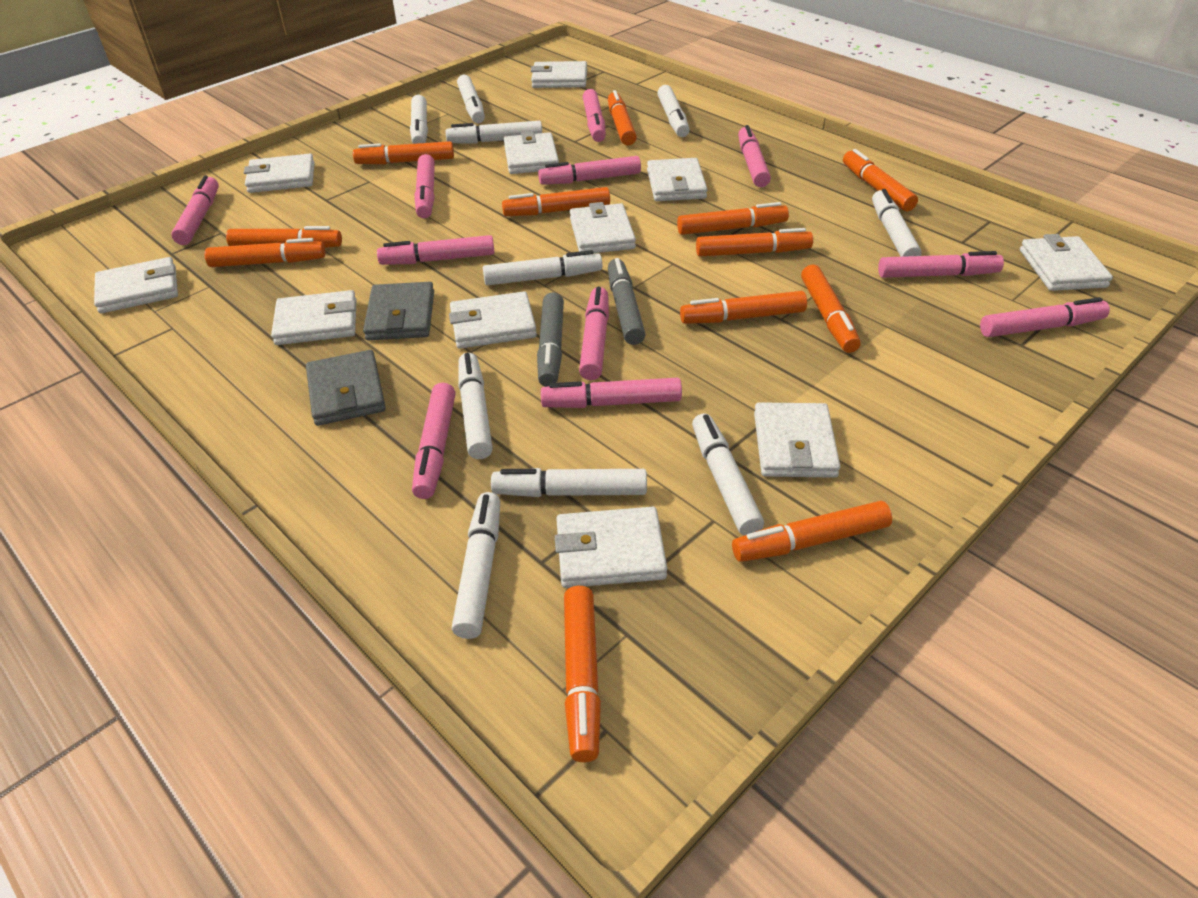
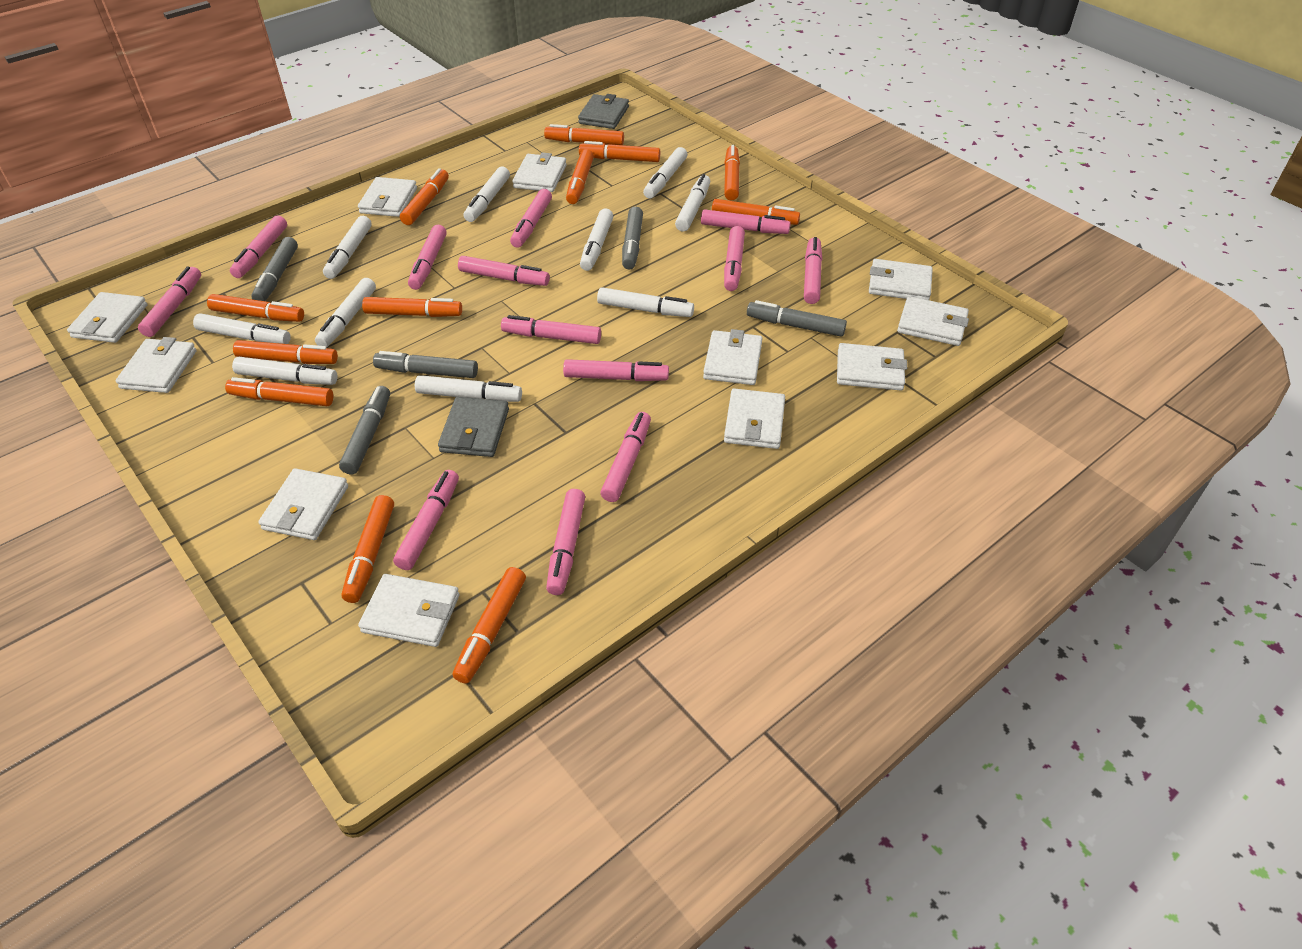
grey marker: 2 -> 5
pink marker: 11 -> 13

